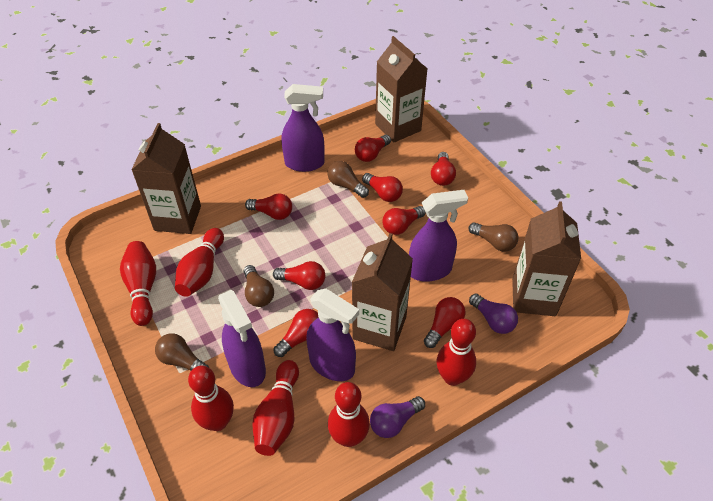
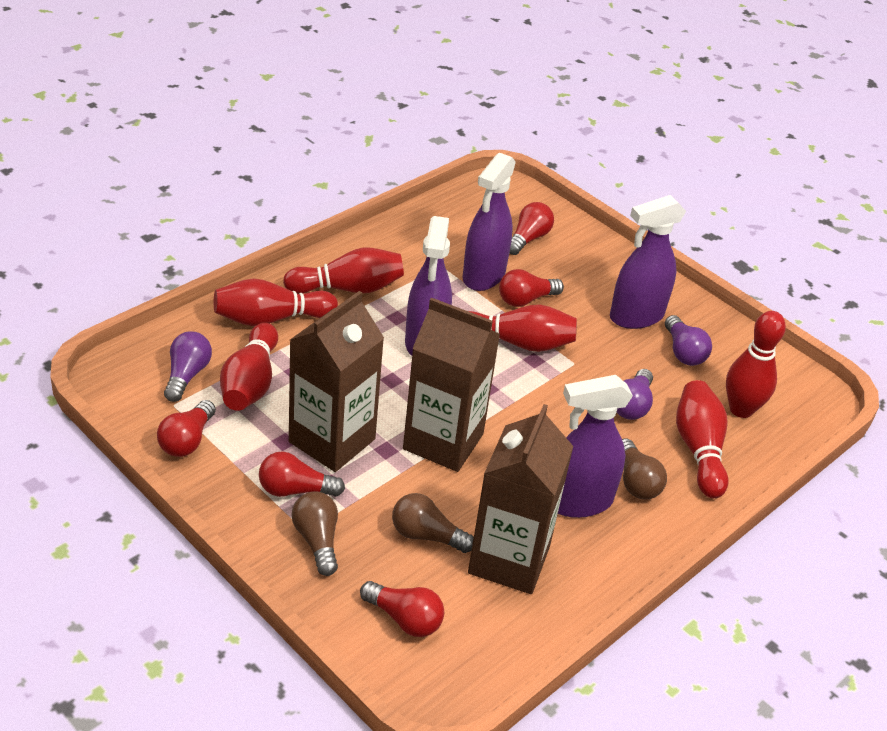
brown carton: 4 -> 3
brown light bulb: 4 -> 3
purple light bulb: 2 -> 3
red light bulb: 8 -> 5

